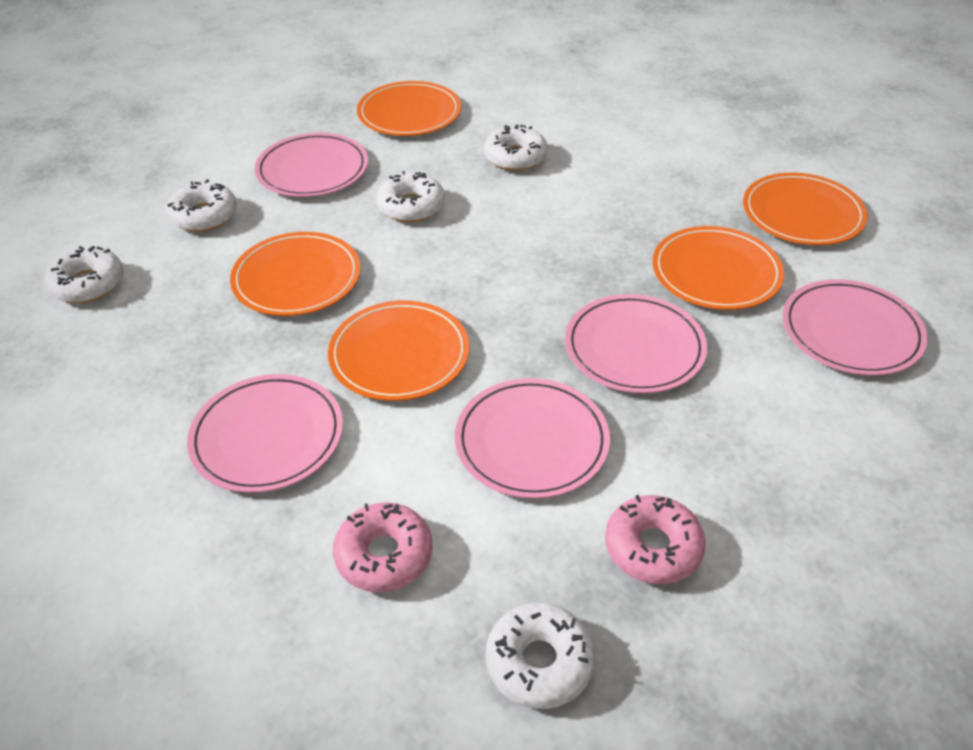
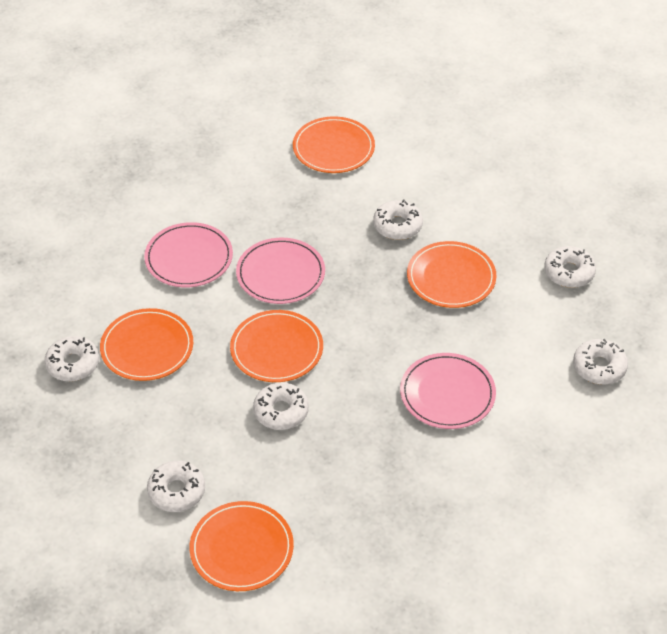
pink donut: 2 -> 0
pink plate: 5 -> 3
white donut: 5 -> 6

